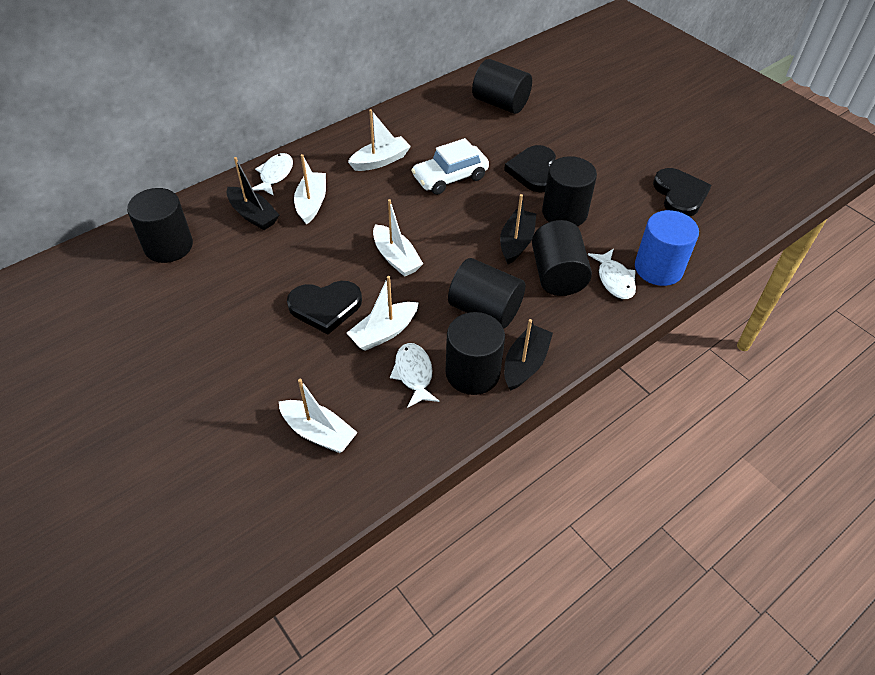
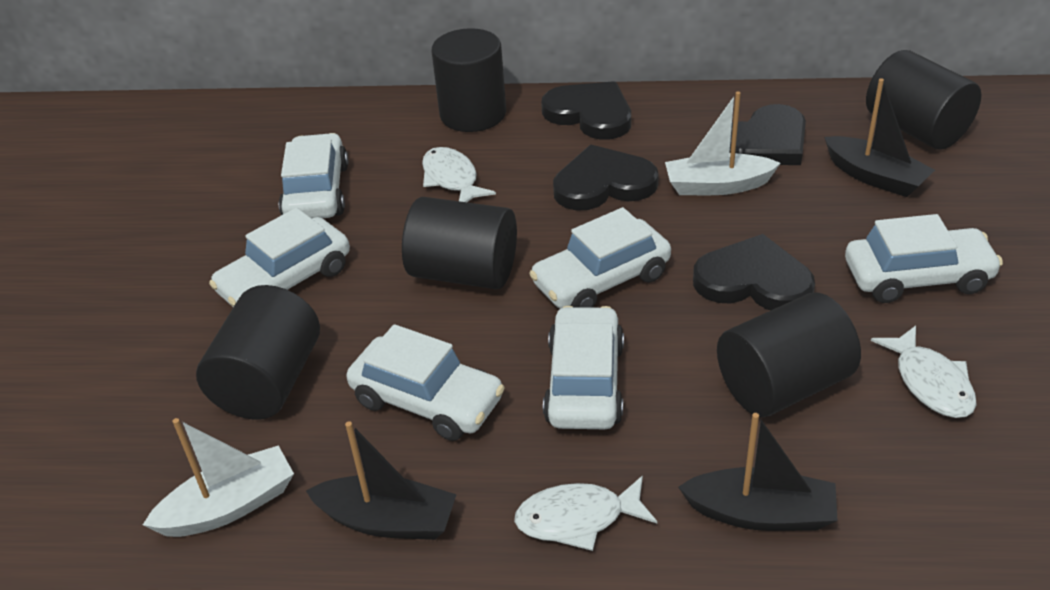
black cylinder: 6 -> 5
black heart: 3 -> 4
blue cylinder: 1 -> 0
white boat: 5 -> 2
white car: 1 -> 6

